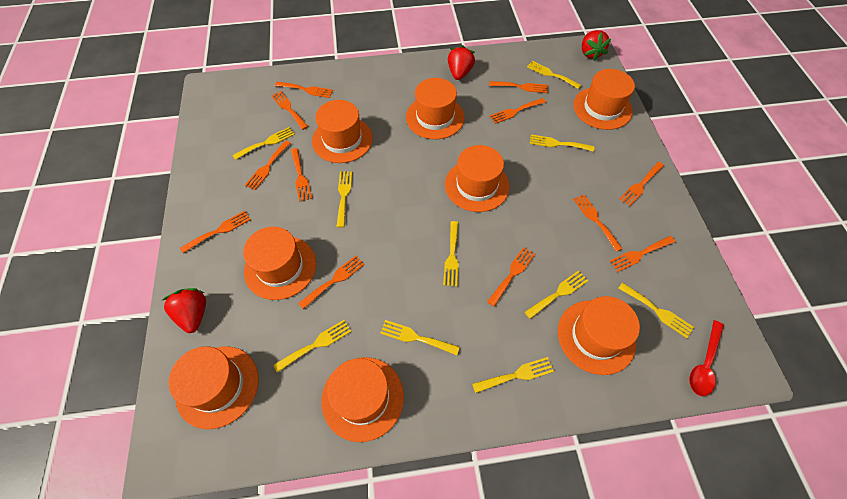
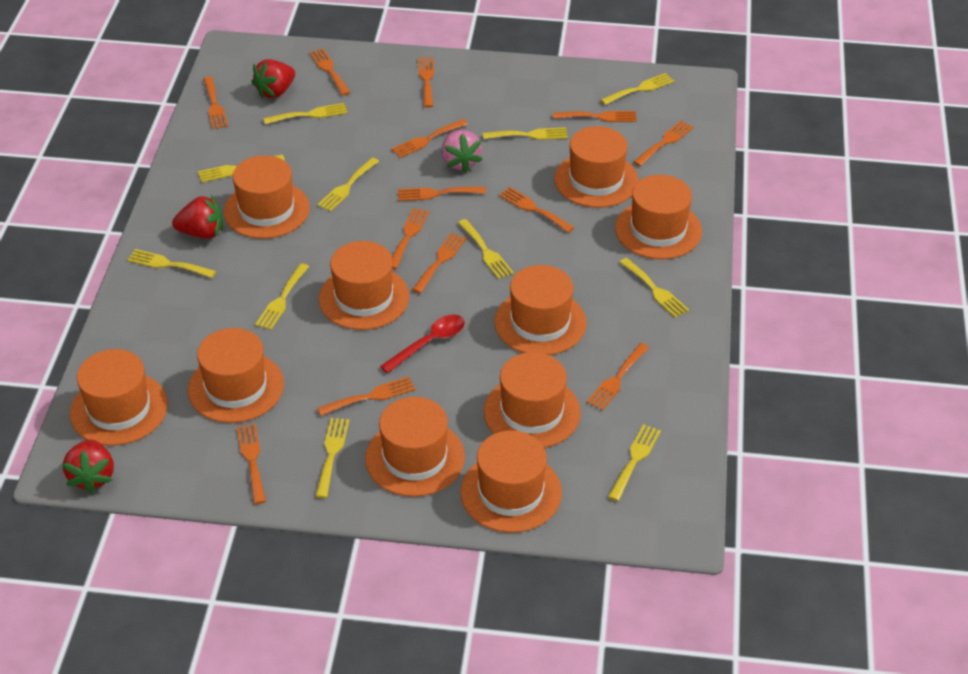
orange fork: 12 -> 13
orange hat: 8 -> 10
pink strawberry: 0 -> 1
yellow fork: 10 -> 11

